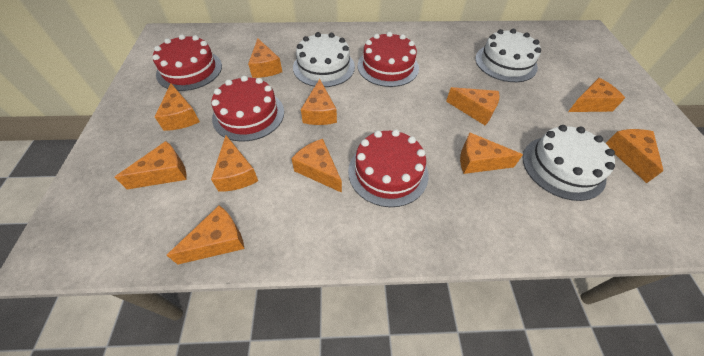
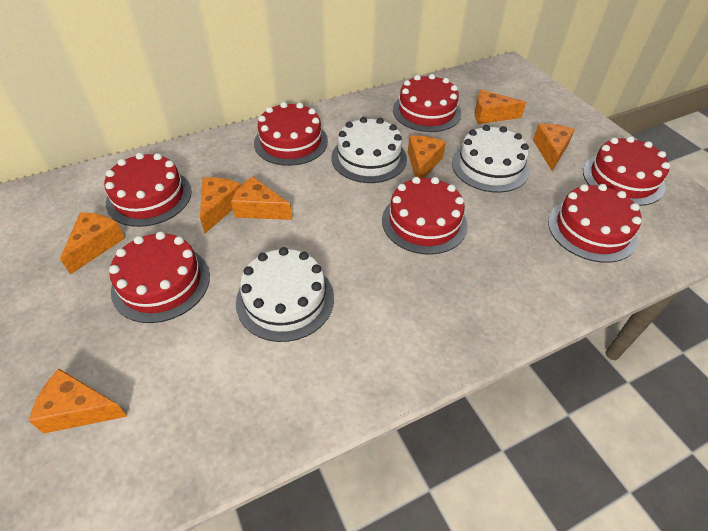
orange cheese: 11 -> 7
red cake: 4 -> 7

